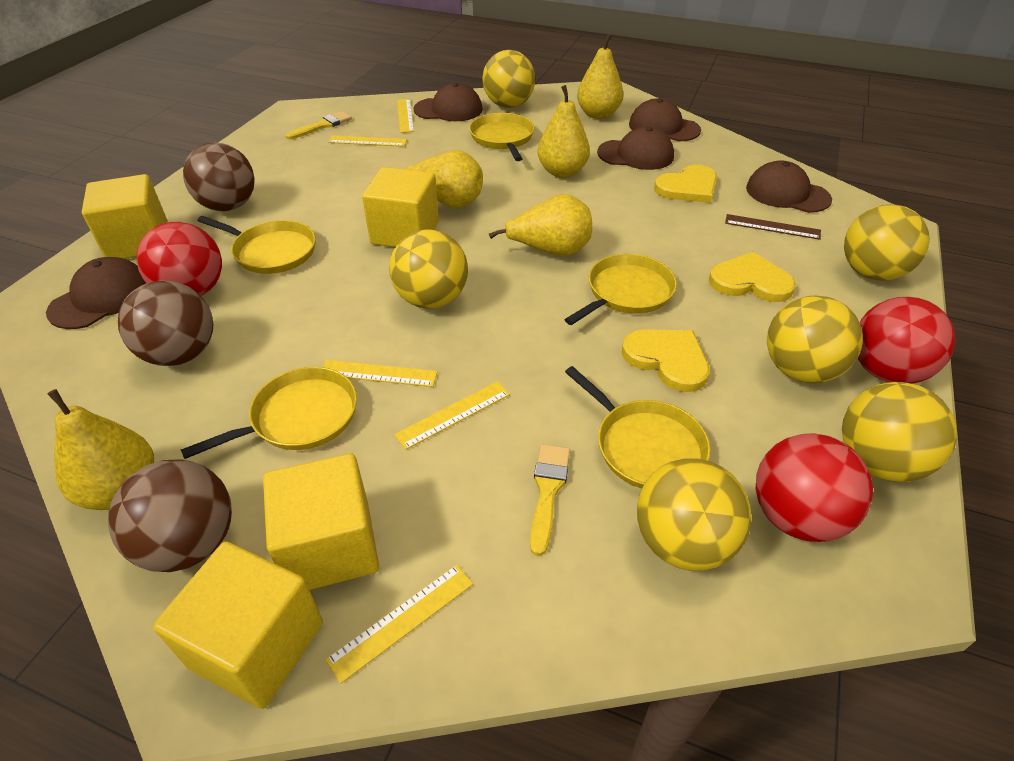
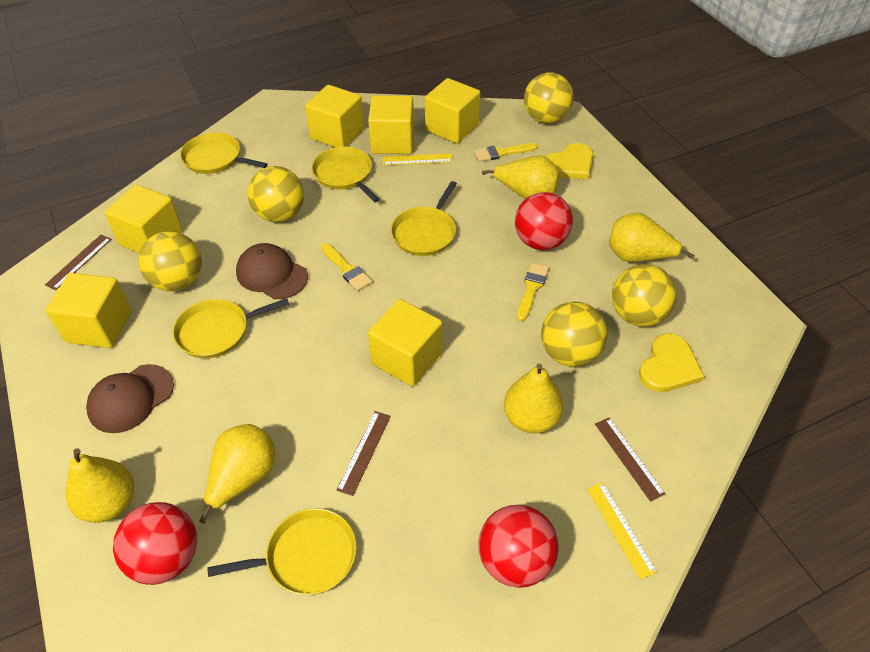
brown ball: 3 -> 0
brown cap: 5 -> 2
brown ruler: 1 -> 3
yellow ball: 6 -> 5
yellow brush: 2 -> 3
yellow cube: 4 -> 6
yellow heart: 3 -> 2
yellow ruler: 5 -> 2

